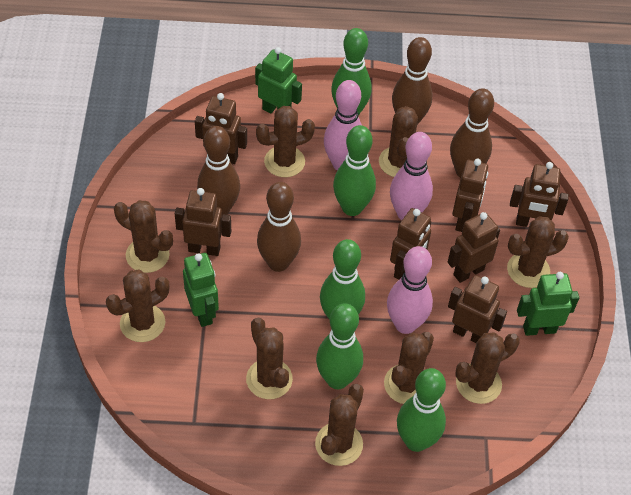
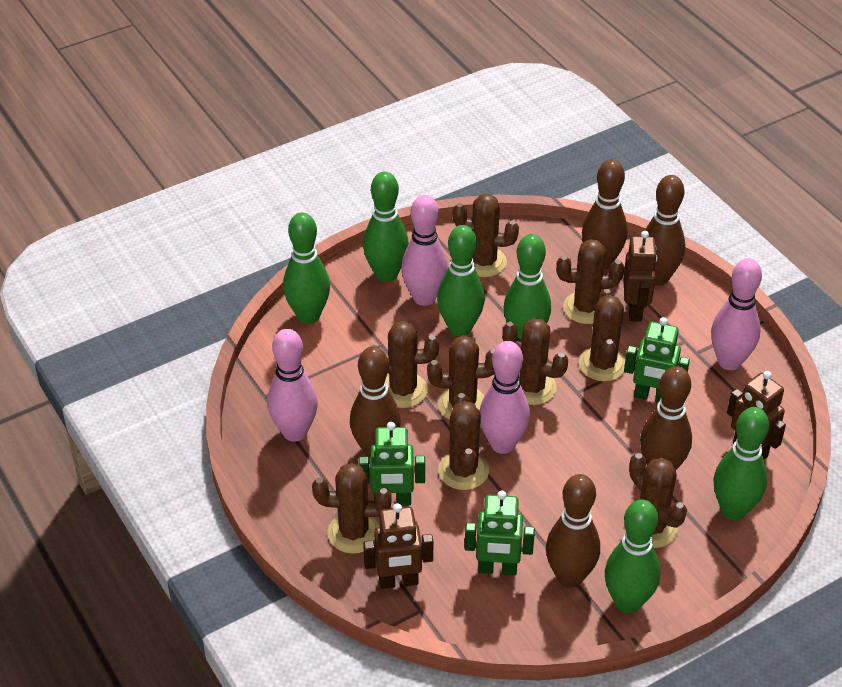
brown bowling pin: 4 -> 5
brown robot: 7 -> 3
green bowling pin: 5 -> 6
pink bowling pin: 3 -> 4

